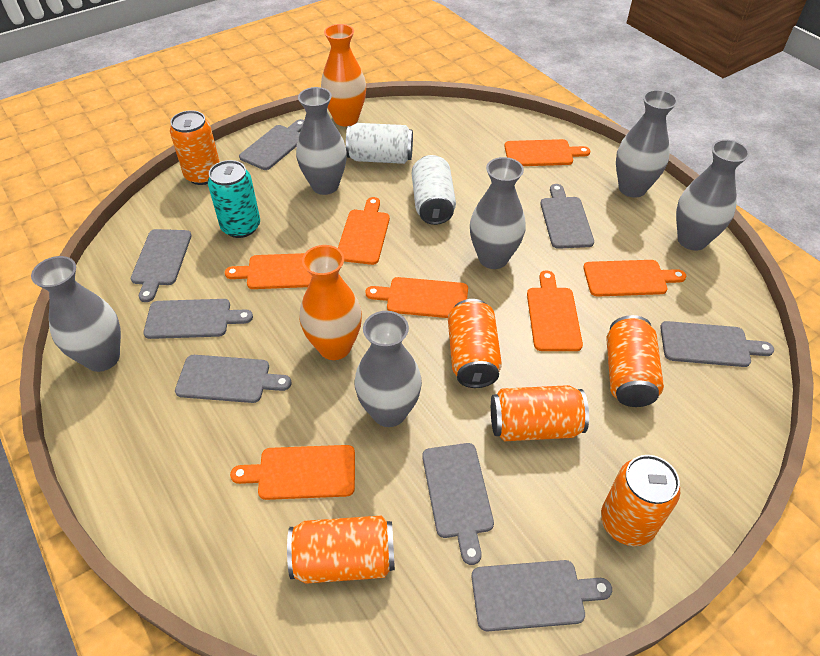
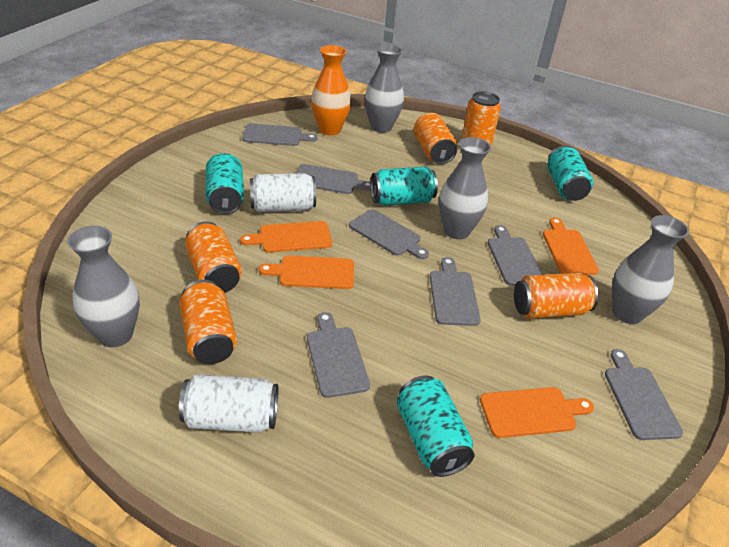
grey cutting board: 8 -> 7
grey vase: 6 -> 4
orange can: 6 -> 5
orange cutting board: 7 -> 4
orange vase: 2 -> 1
turquoise can: 1 -> 4

